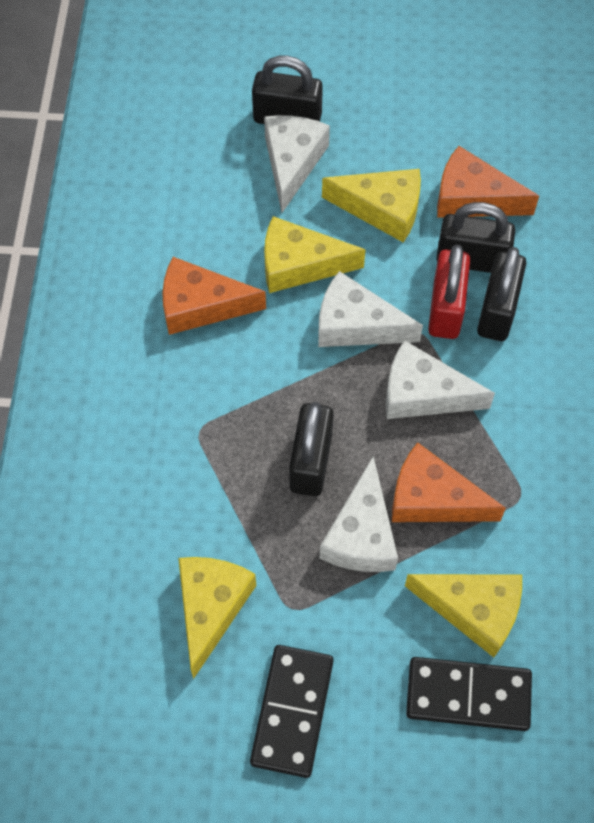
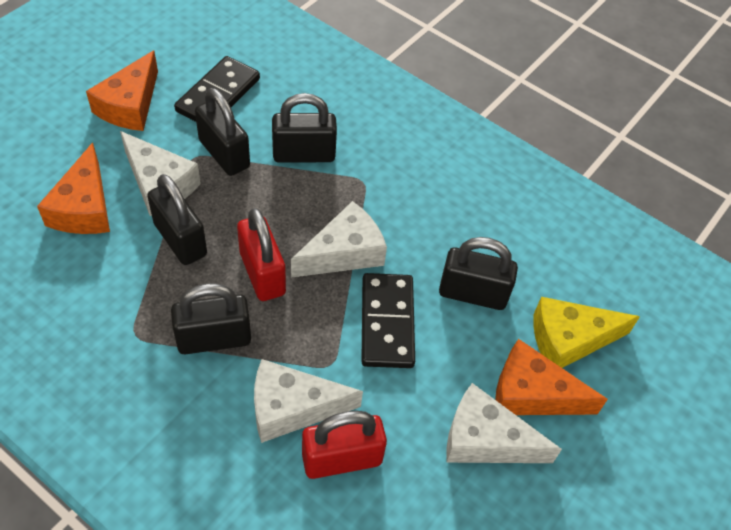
black padlock: 4 -> 5
red padlock: 1 -> 2
yellow cheese: 4 -> 1

